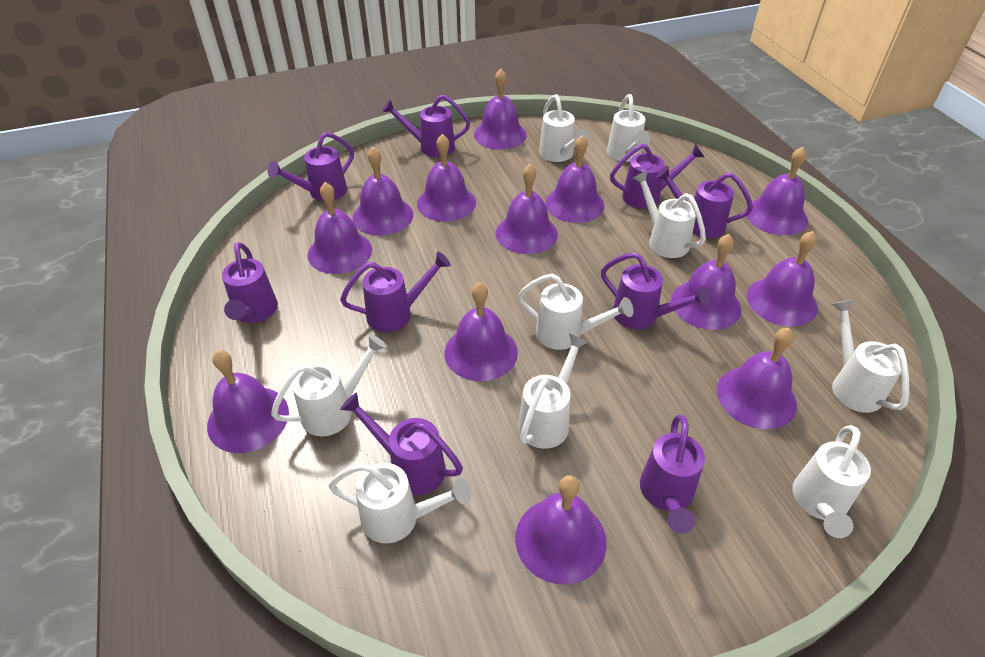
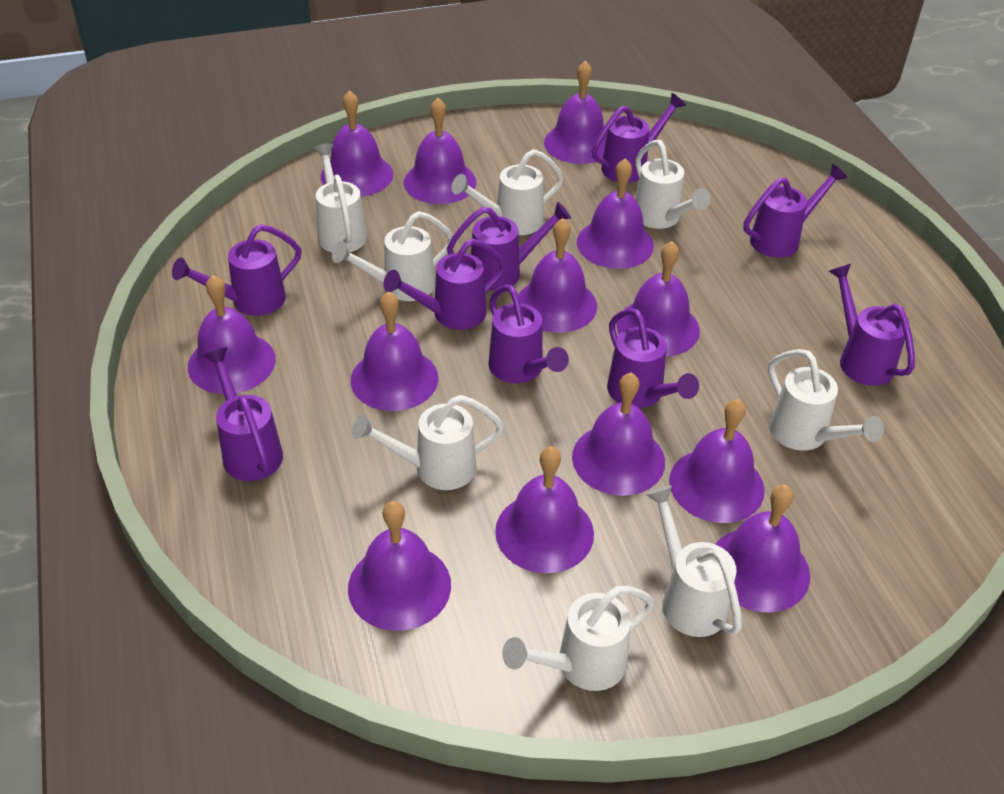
white watering can: 9 -> 8

